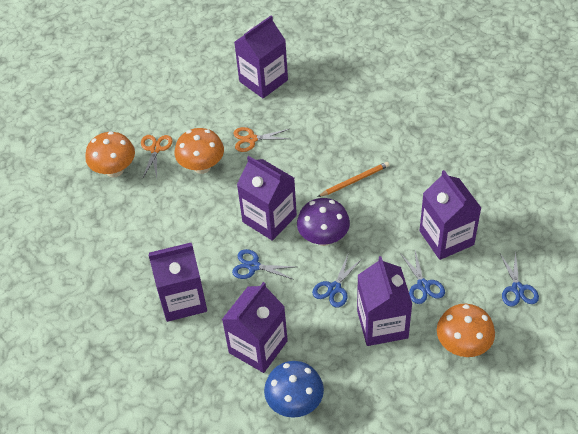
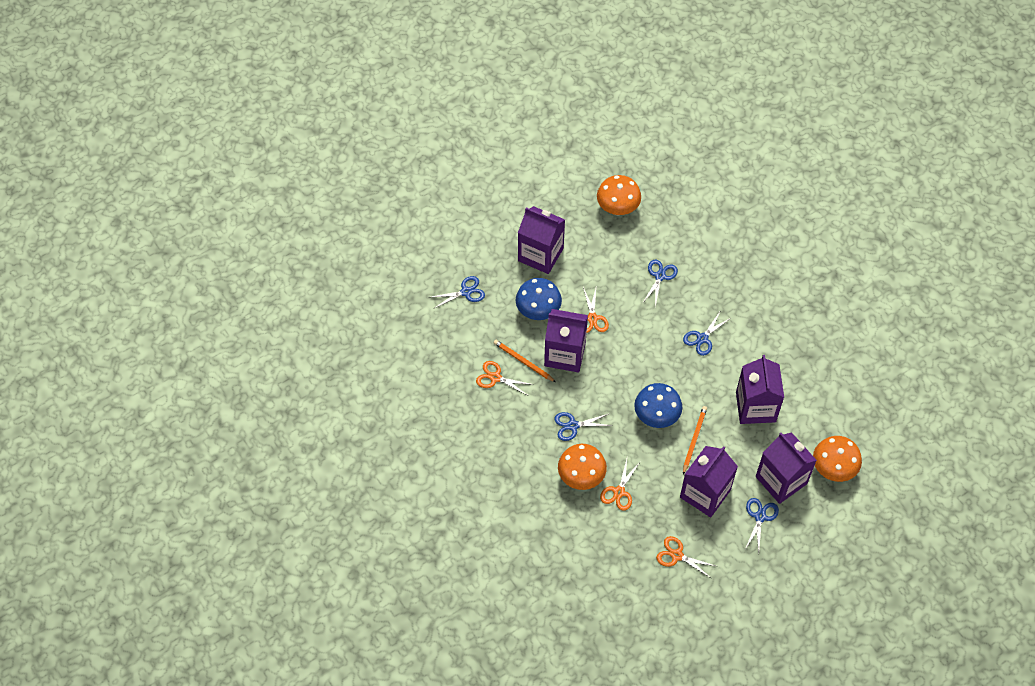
blue mushroom: 1 -> 2
blue scissors: 4 -> 5
orange pencil: 1 -> 2
orange scissors: 2 -> 4
purple carton: 6 -> 5
purple mushroom: 1 -> 0

